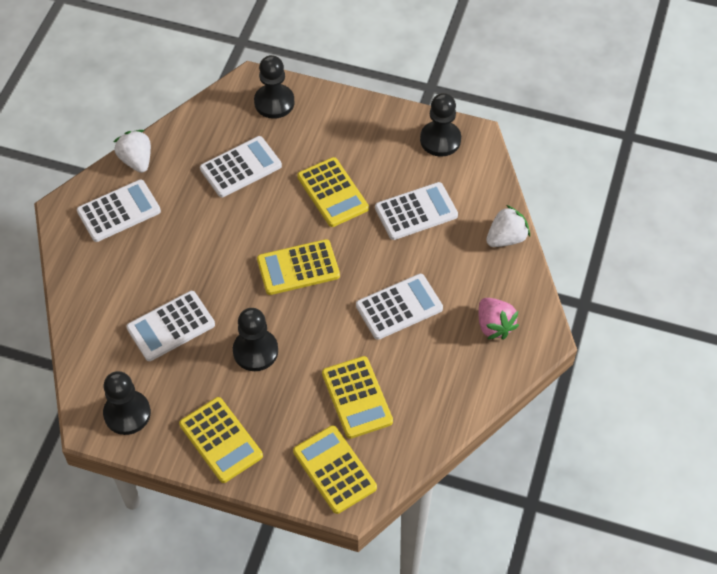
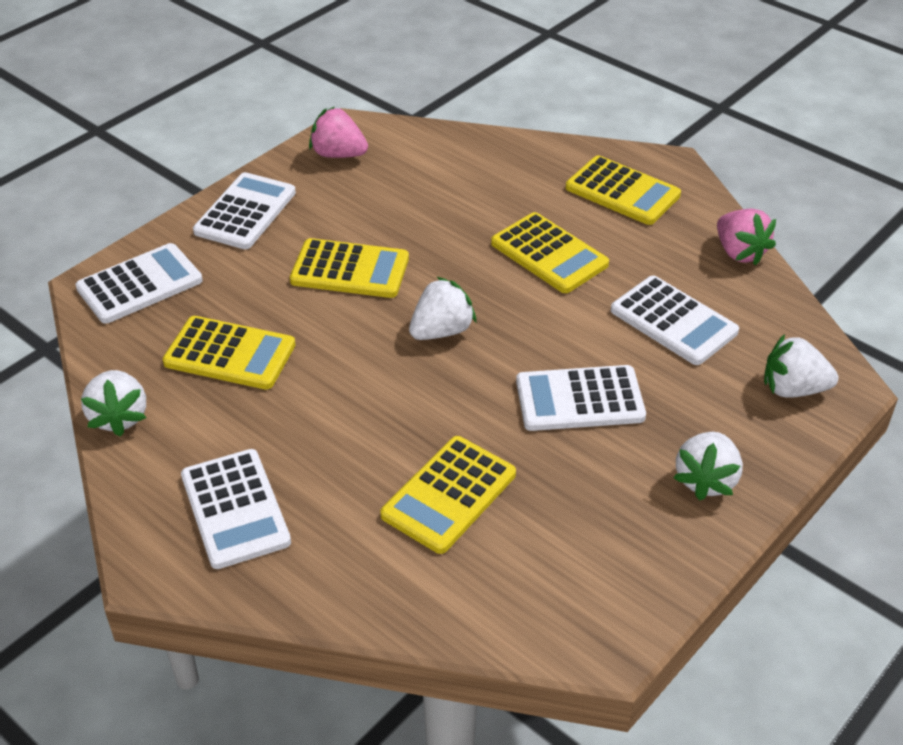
black pawn: 4 -> 0
pink strawberry: 1 -> 2
white strawberry: 2 -> 4

